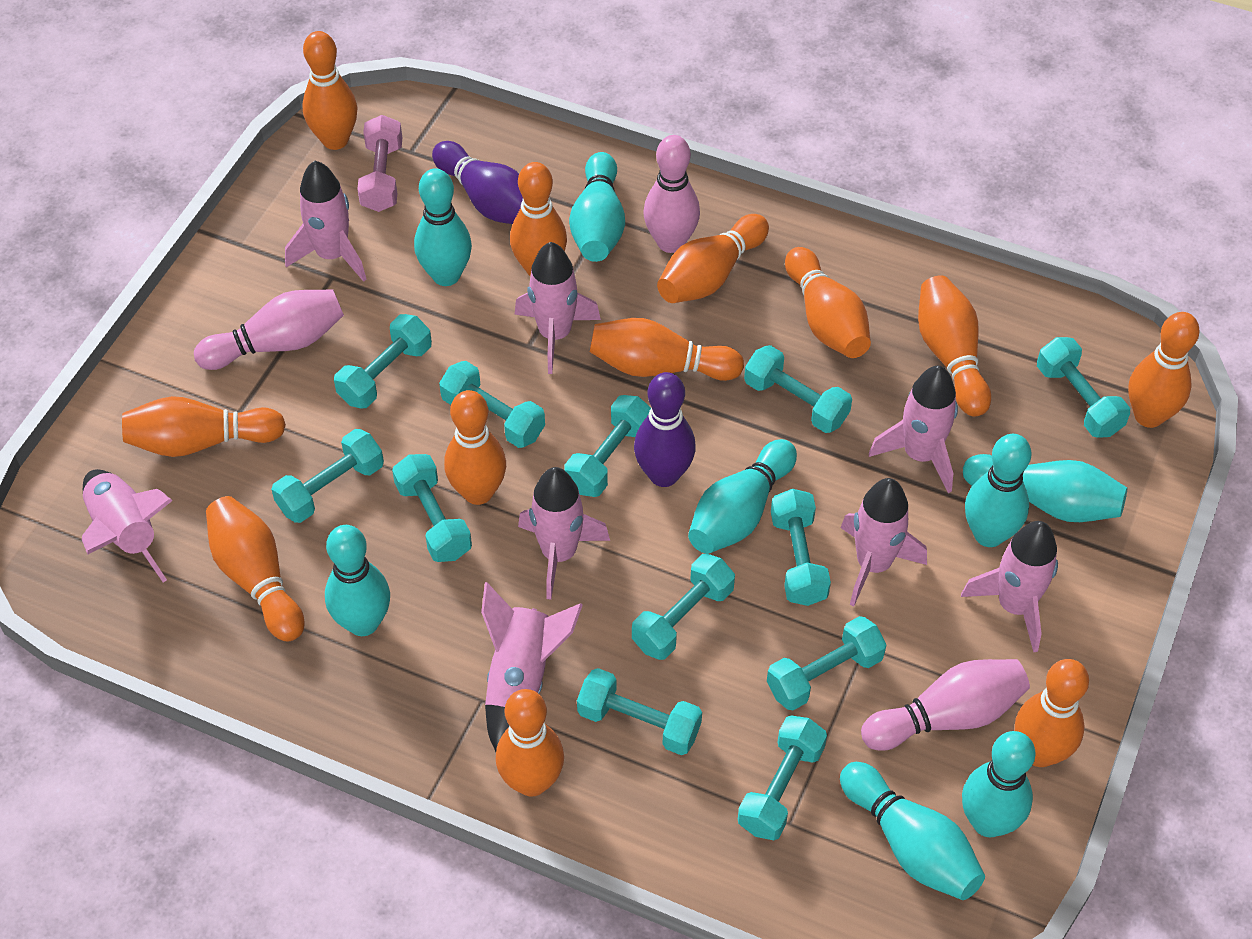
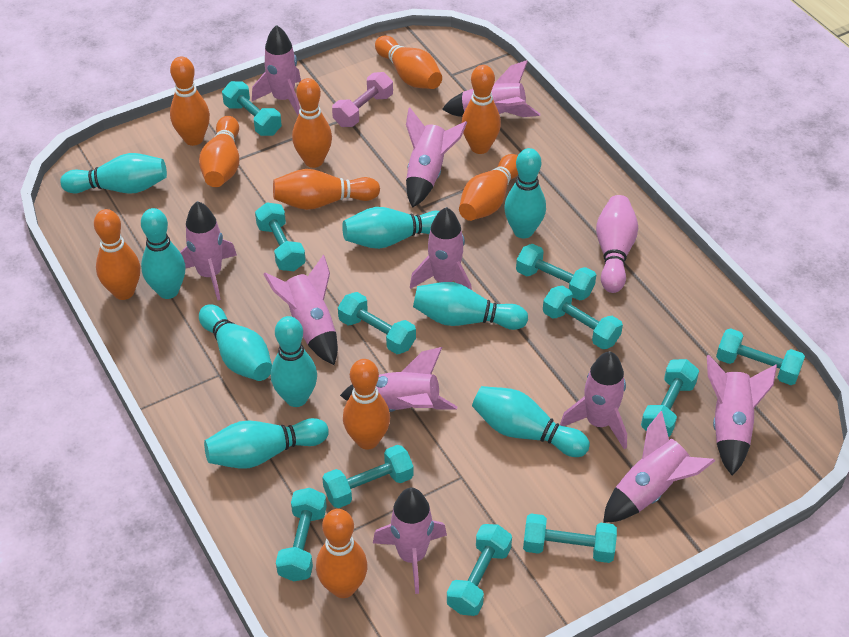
orange bowling pin: 12 -> 10
pink bowling pin: 3 -> 1
pink rocket: 8 -> 11
purple bowling pin: 2 -> 0
turquoise bowling pin: 8 -> 9
turquoise dumbbell: 12 -> 11

